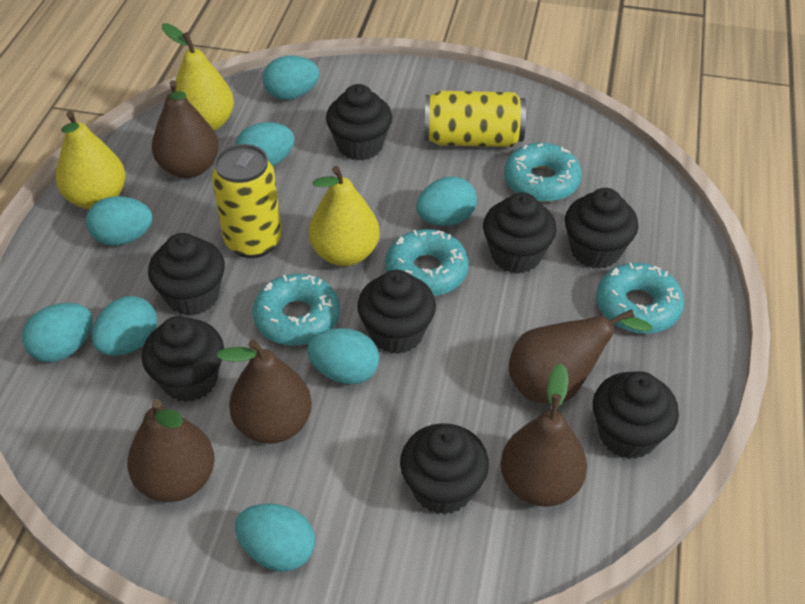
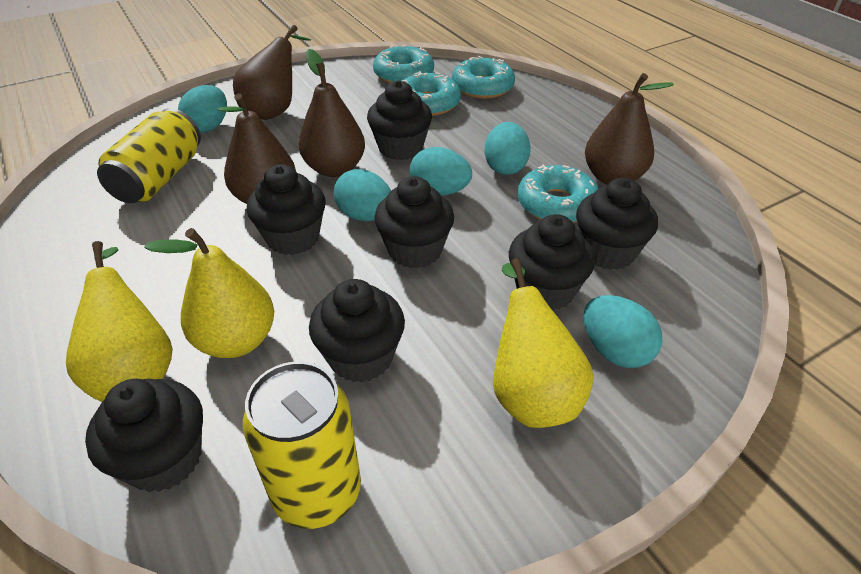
black cupcake: 8 -> 7
brown pear: 5 -> 4
turquoise egg: 8 -> 5

